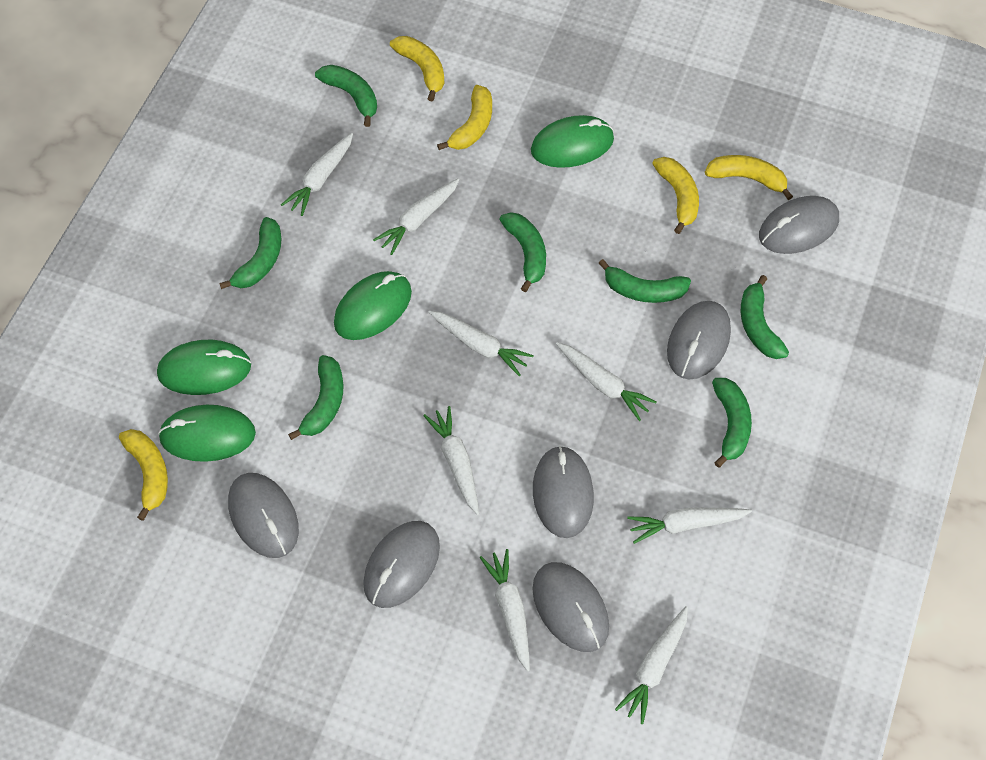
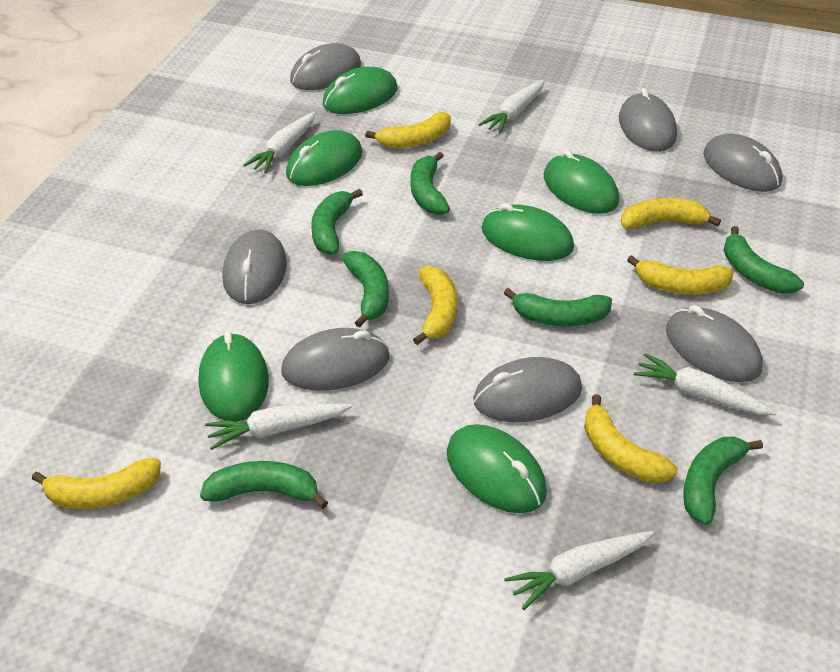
green mouse: 4 -> 6
grey mouse: 6 -> 7
white carrot: 8 -> 5
yellow banana: 5 -> 6

